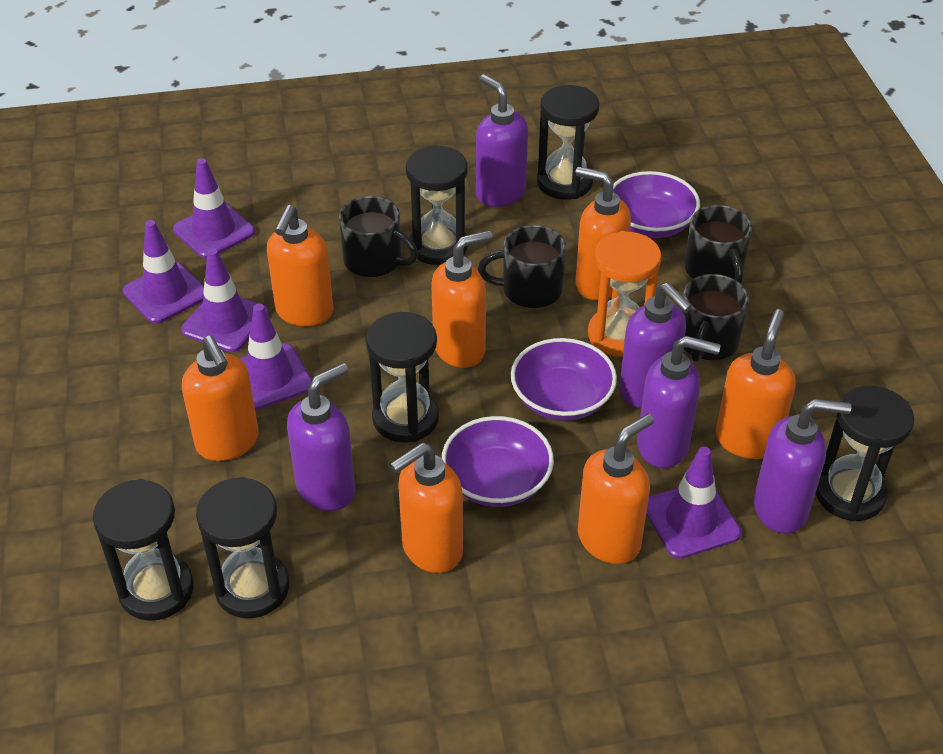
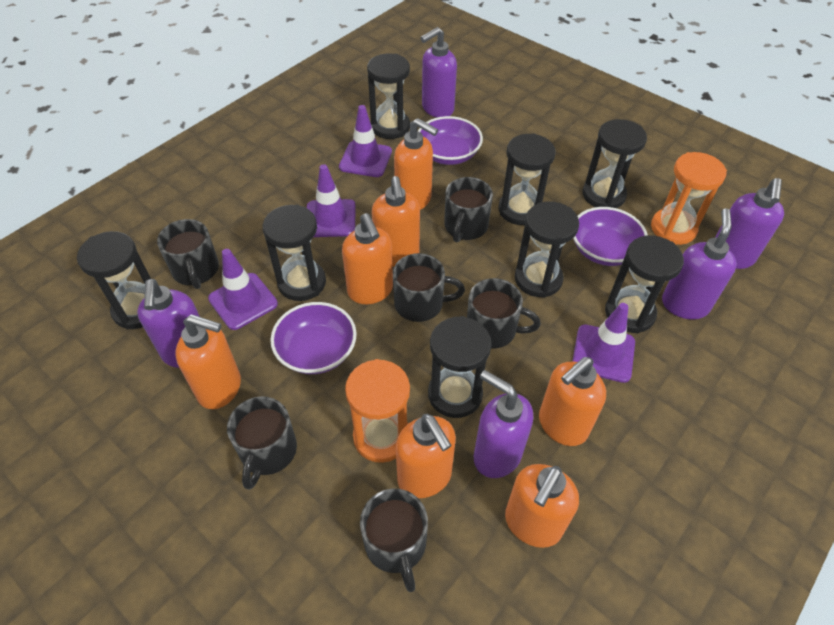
black hourglass: 6 -> 8
black mug: 4 -> 6
orange hourglass: 1 -> 2
purple traffic cone: 5 -> 4

